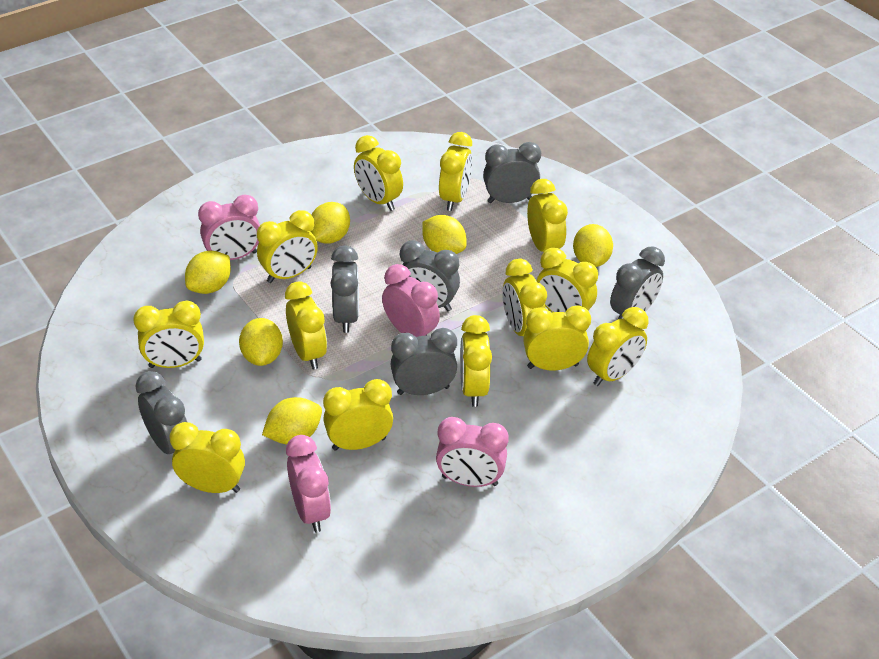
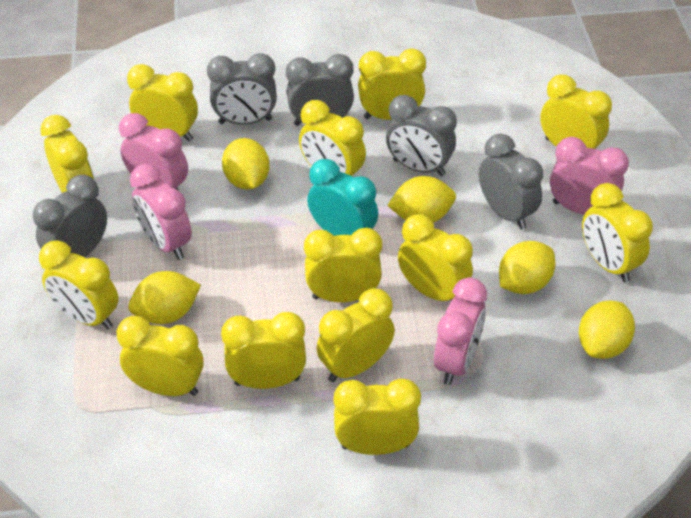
grey clock: 6 -> 5
turquoise clock: 0 -> 1
yellow lemon: 6 -> 5

